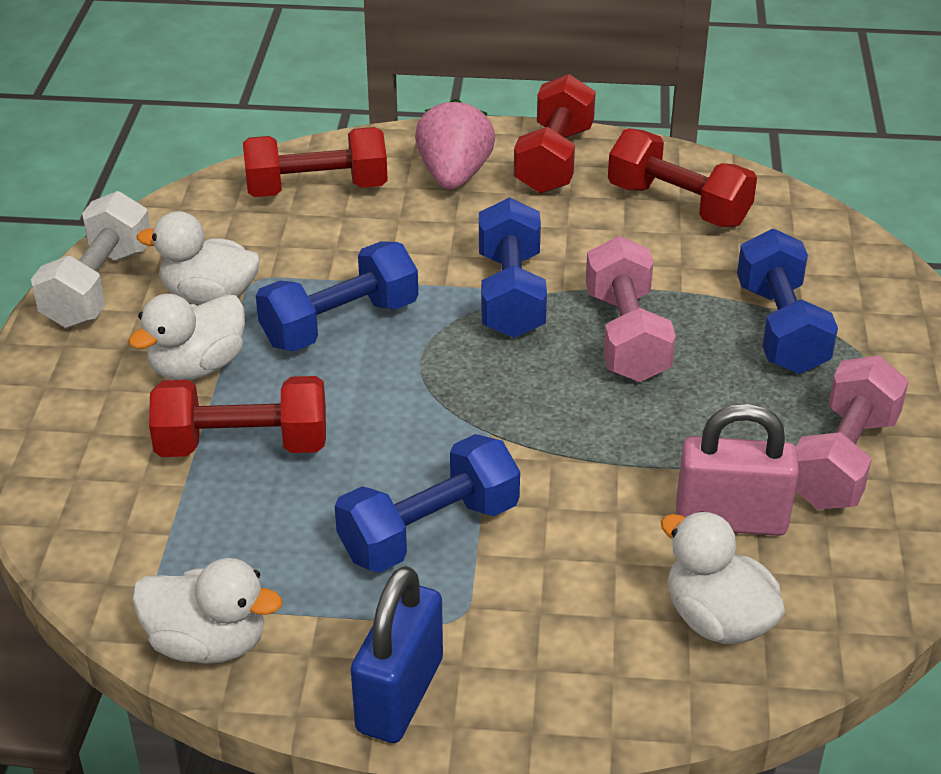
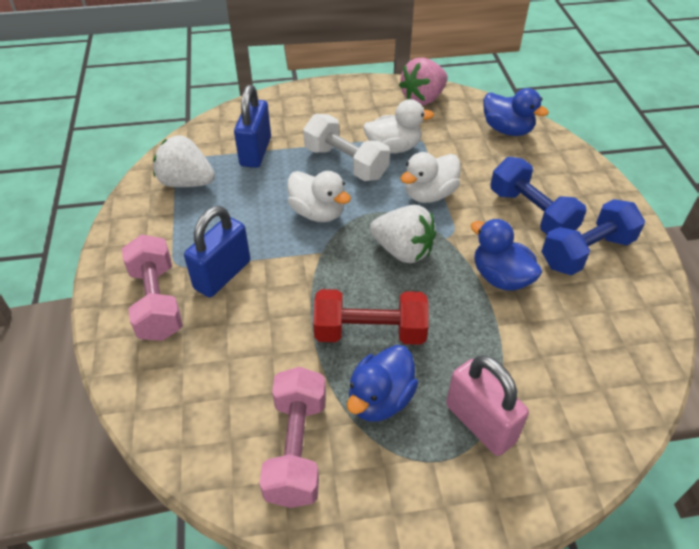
blue duck: 0 -> 3
blue dumbbell: 4 -> 2
blue padlock: 1 -> 2
red dumbbell: 4 -> 1
white duck: 4 -> 3
white strawberry: 0 -> 2

